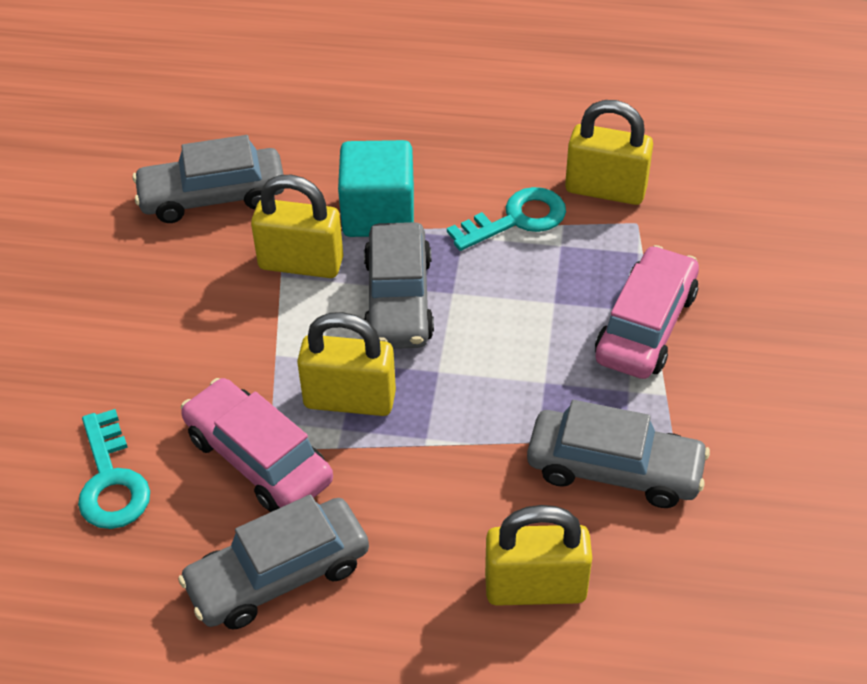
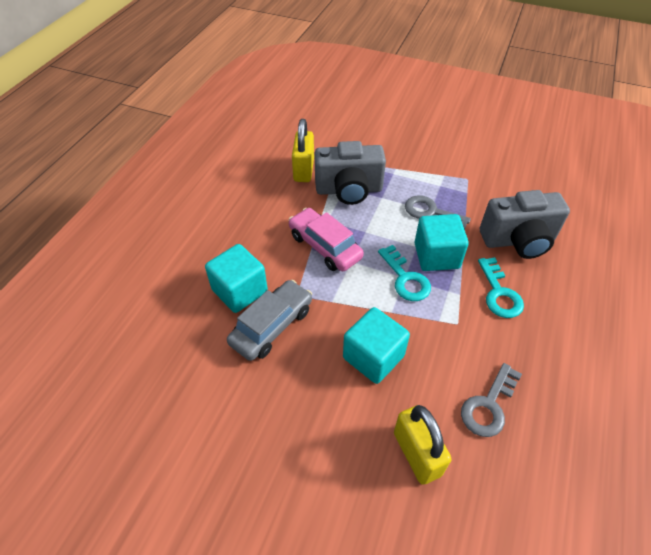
grey camera: 0 -> 2
grey car: 4 -> 1
grey key: 0 -> 2
pink car: 2 -> 1
turquoise cube: 1 -> 3
yellow padlock: 4 -> 2

